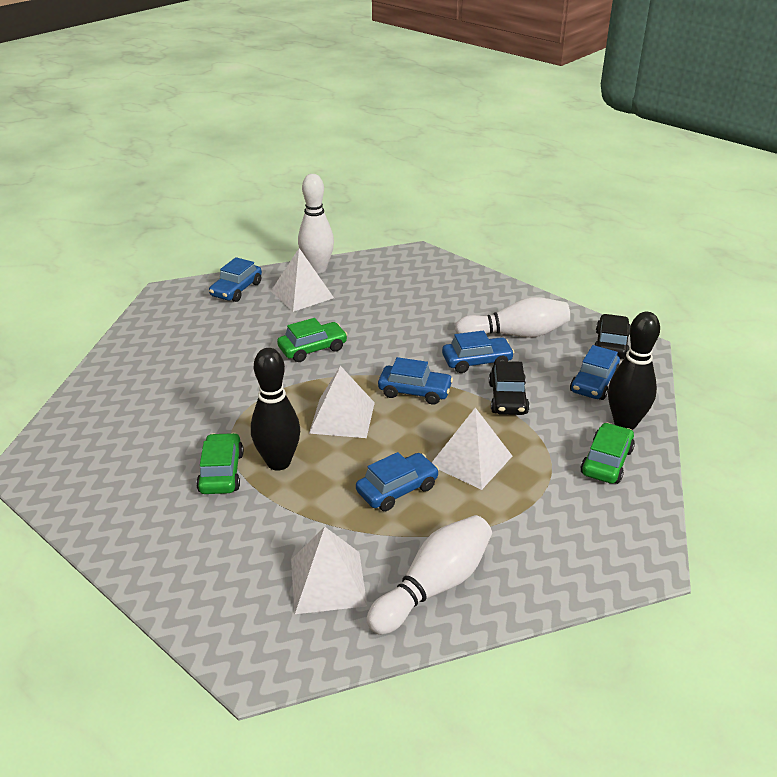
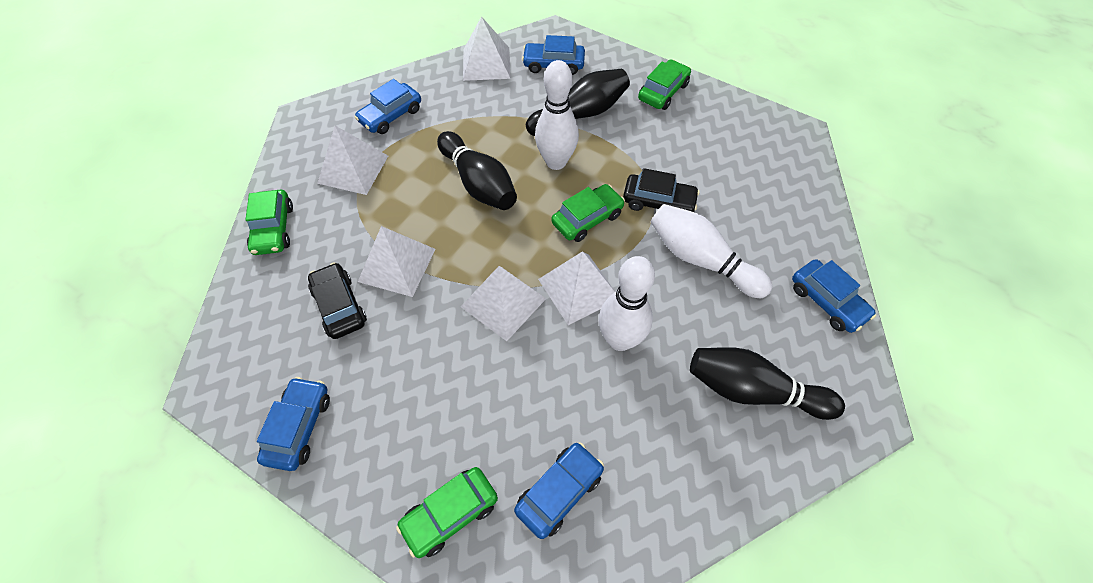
black bowling pin: 2 -> 3
green car: 3 -> 4
white pyramid: 4 -> 5

